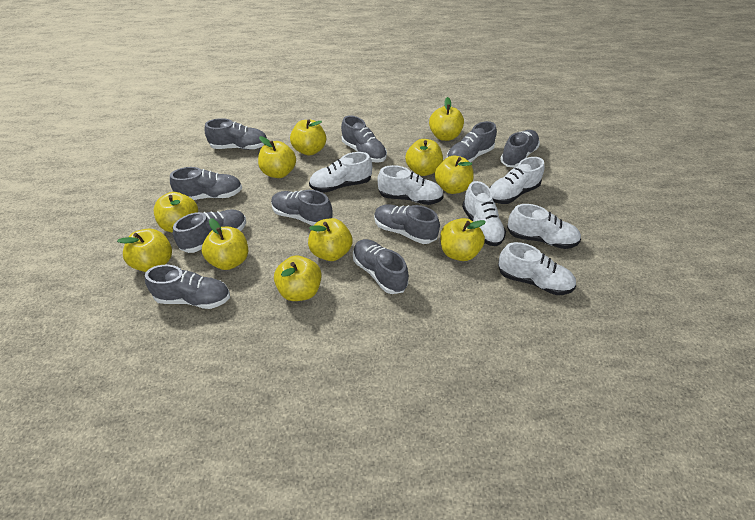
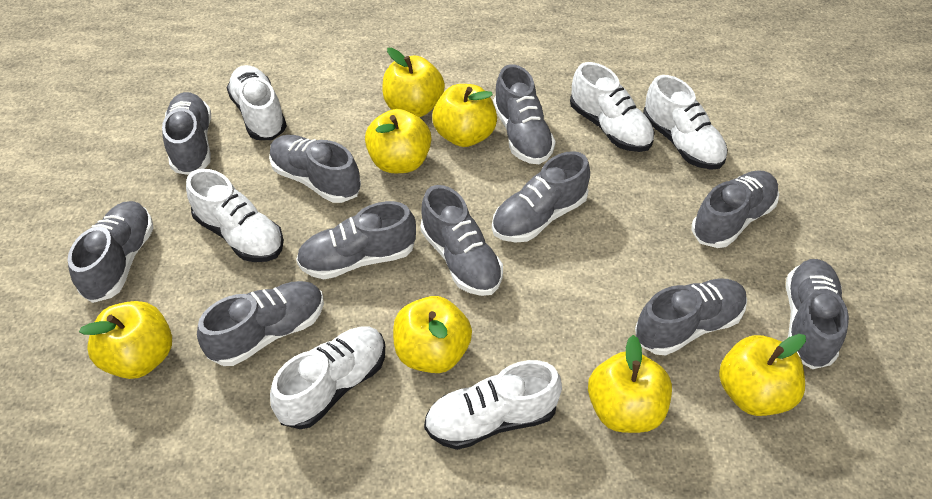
grey shoe: 10 -> 11
yellow apple: 11 -> 7

